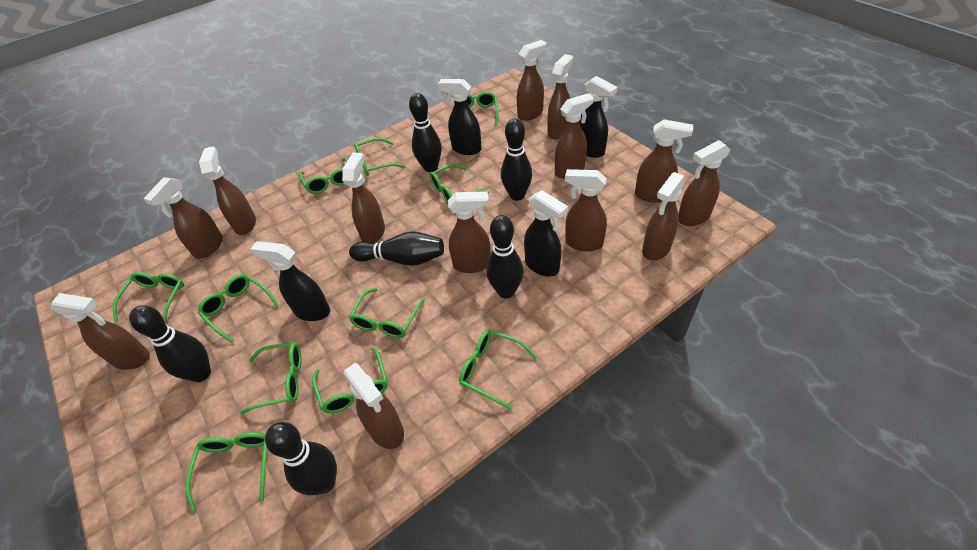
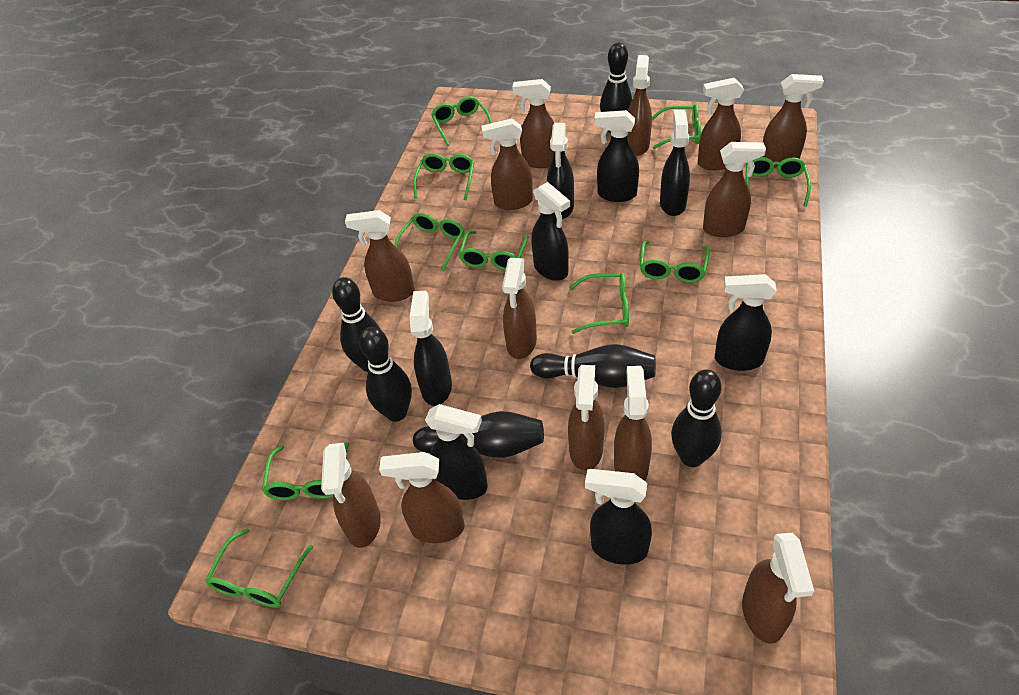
black spray bottle: 4 -> 8
green glasses: 11 -> 10

